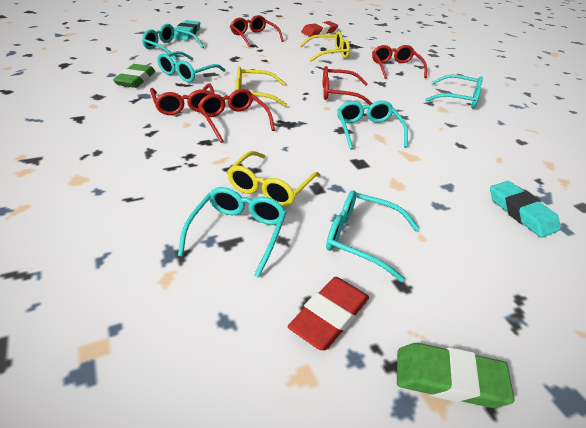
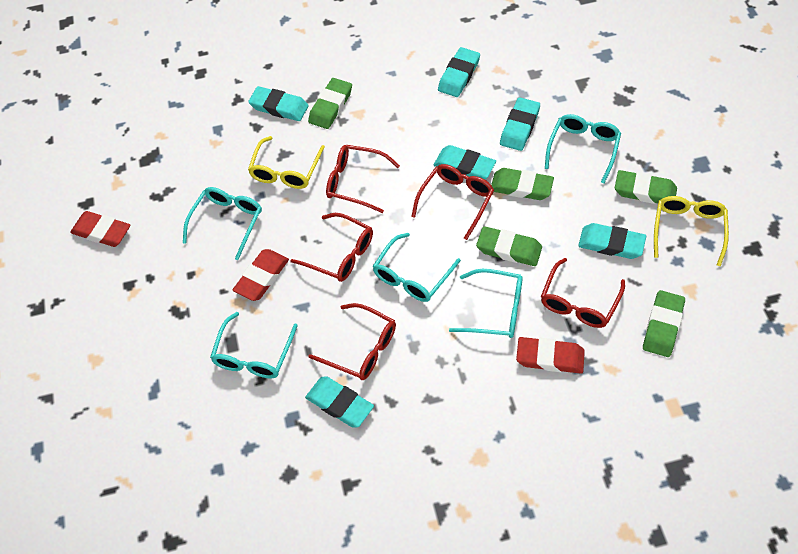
green eraser: 2 -> 5
red eraser: 2 -> 3
turquoise eraser: 2 -> 6
turquoise glasses: 6 -> 5
yellow glasses: 3 -> 2

